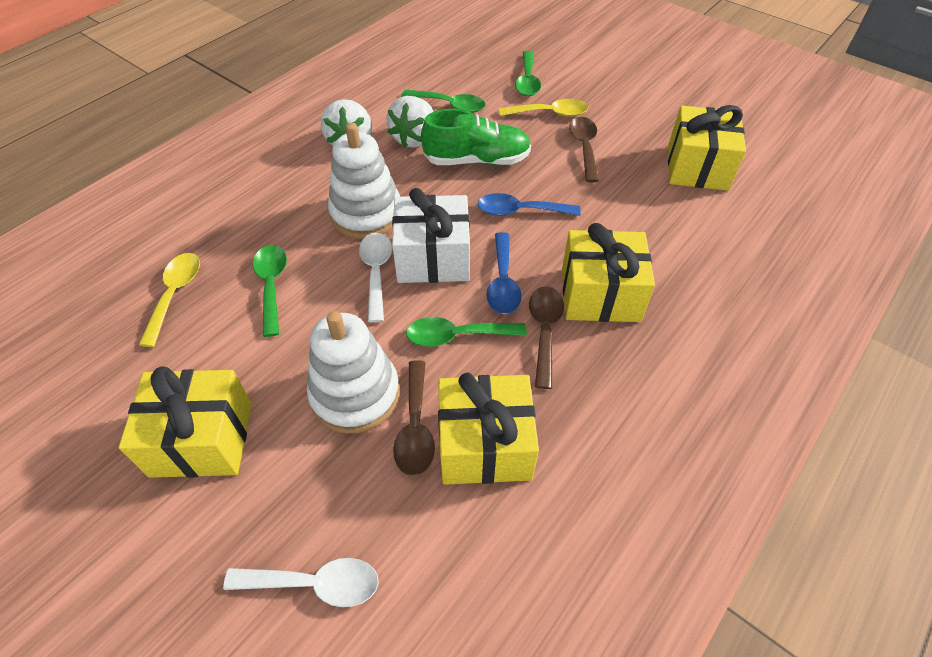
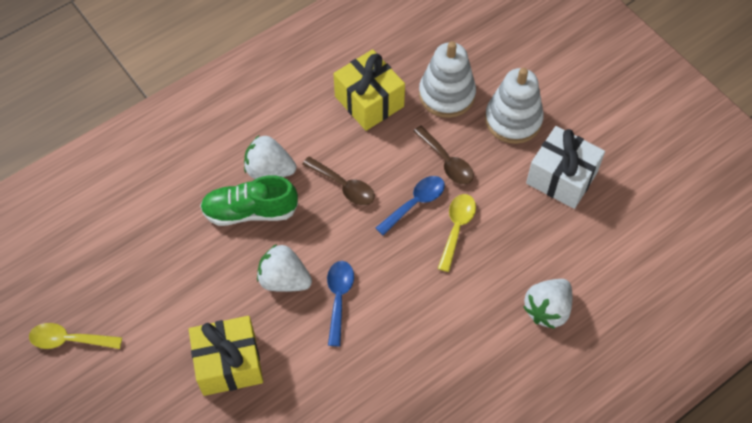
brown spoon: 3 -> 2
green spoon: 4 -> 0
white spoon: 2 -> 0
white strawberry: 2 -> 3
yellow gift: 4 -> 2

